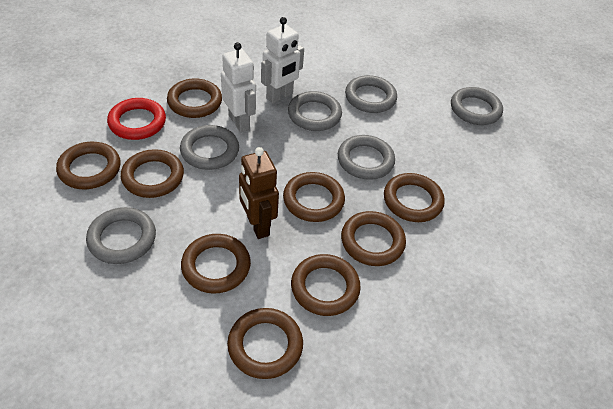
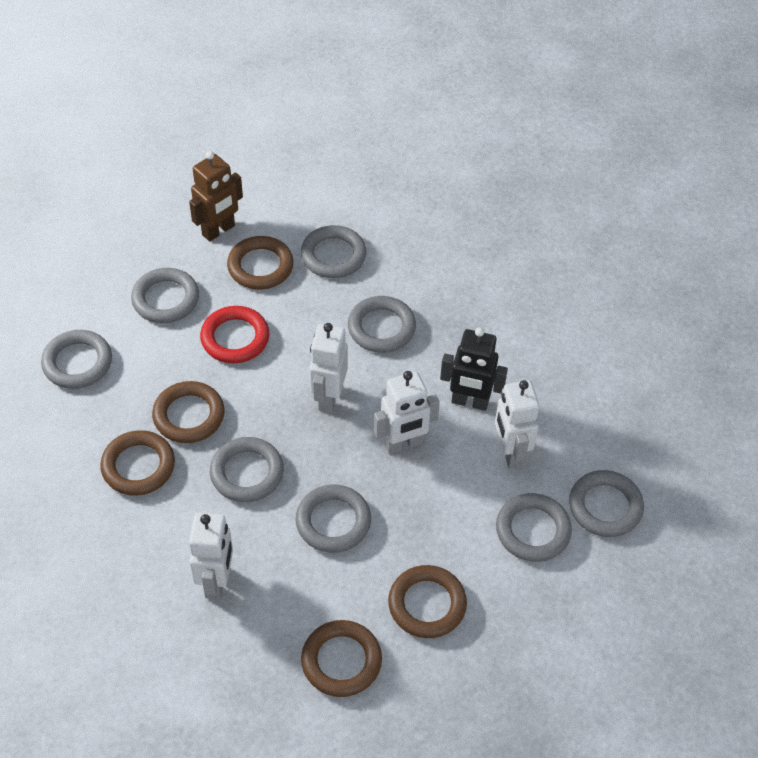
black robot: 0 -> 1
brown ring: 9 -> 5
grey ring: 6 -> 8
white robot: 2 -> 4

